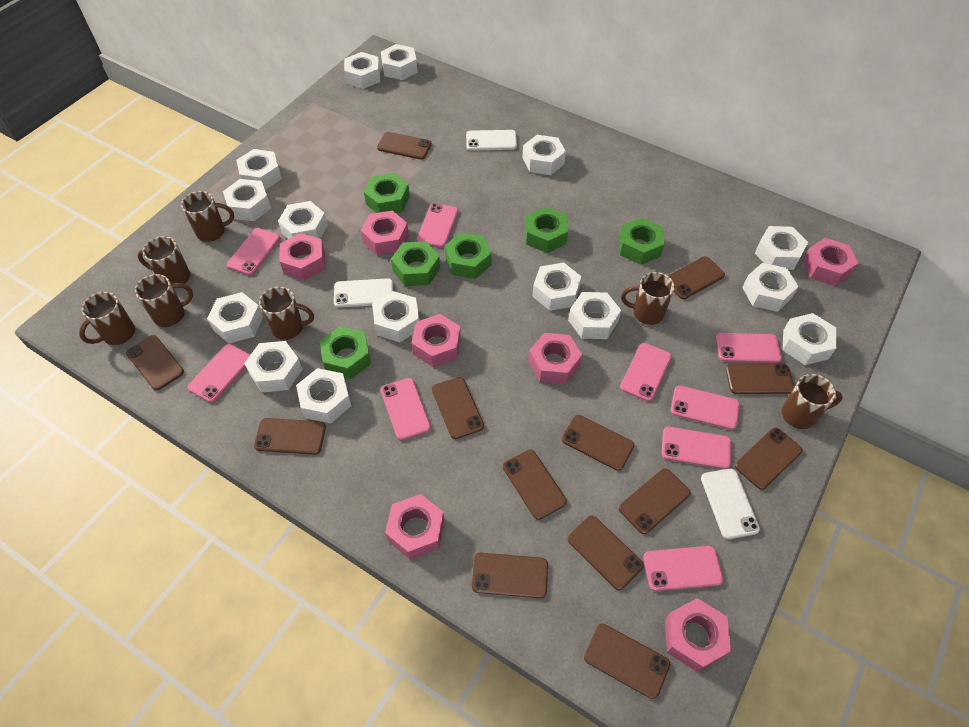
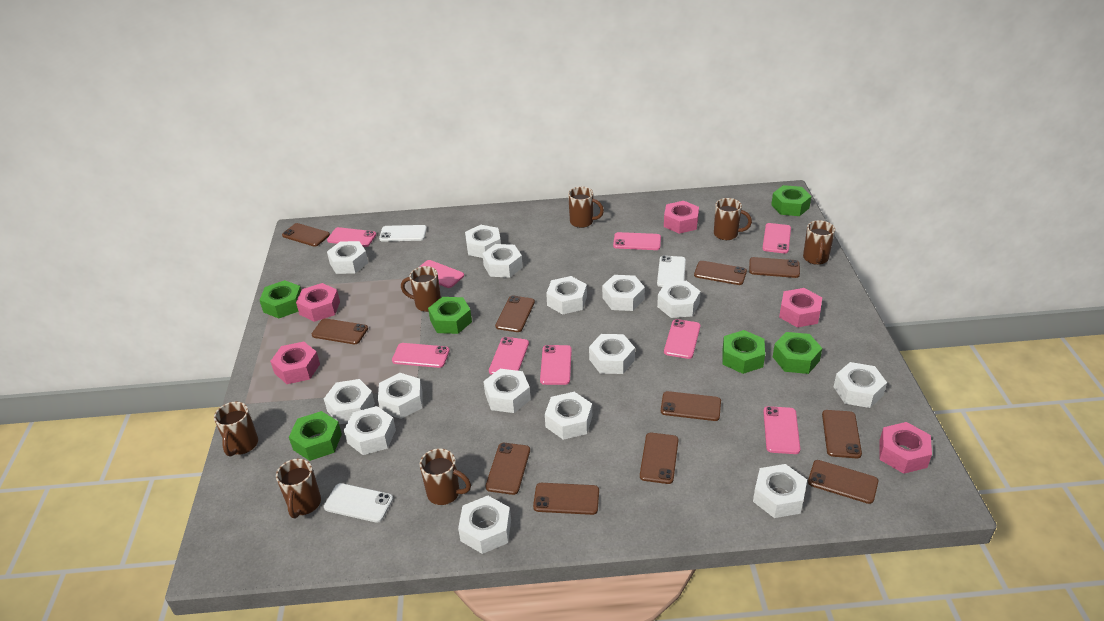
brown phone: 13 -> 11
pink nut: 7 -> 5

